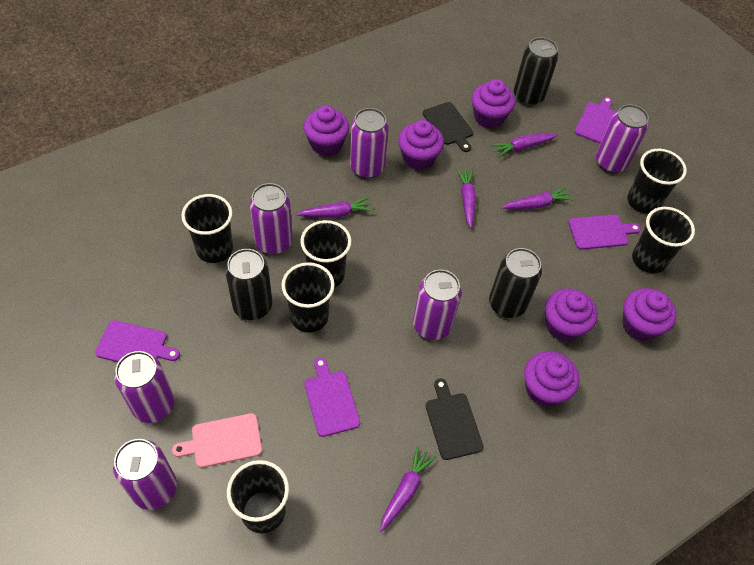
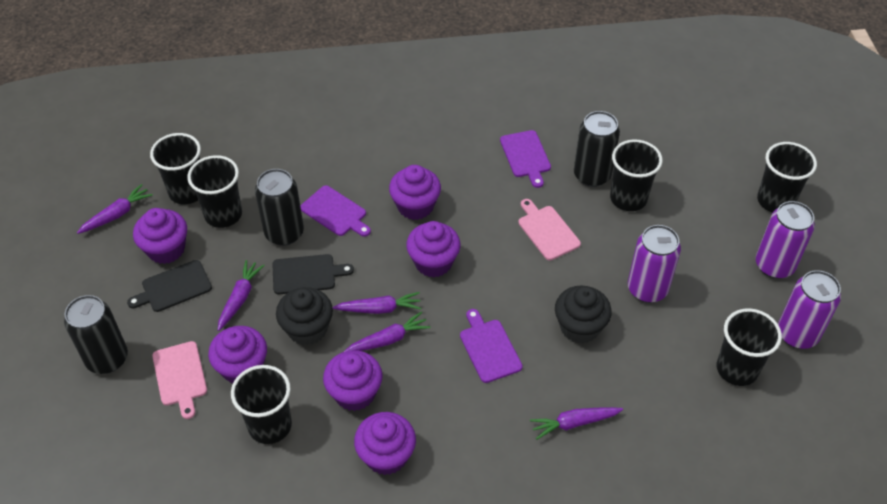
black cupcake: 0 -> 2
pink cutting board: 1 -> 2
purple can: 6 -> 3
purple cutting board: 4 -> 3

